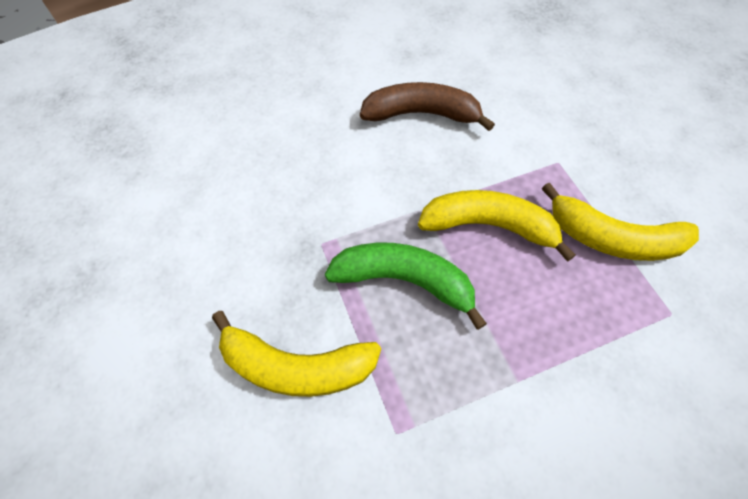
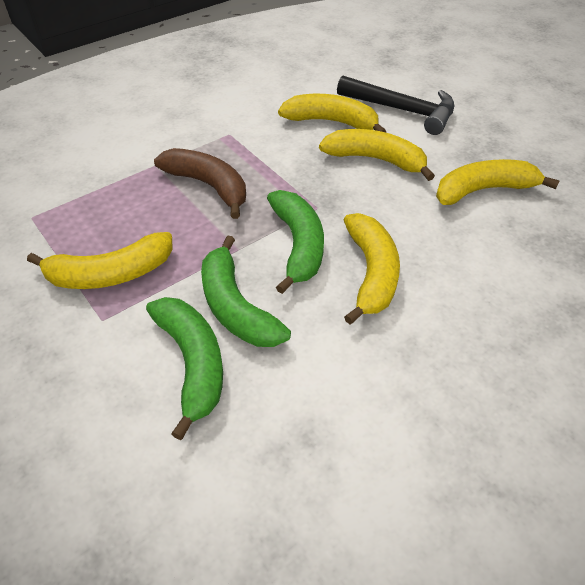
black hammer: 0 -> 1
green banana: 1 -> 3
yellow banana: 3 -> 5

